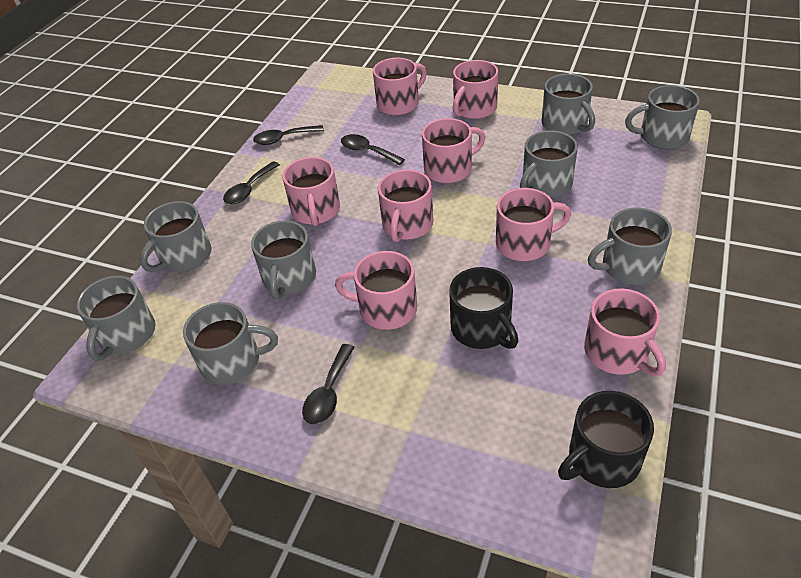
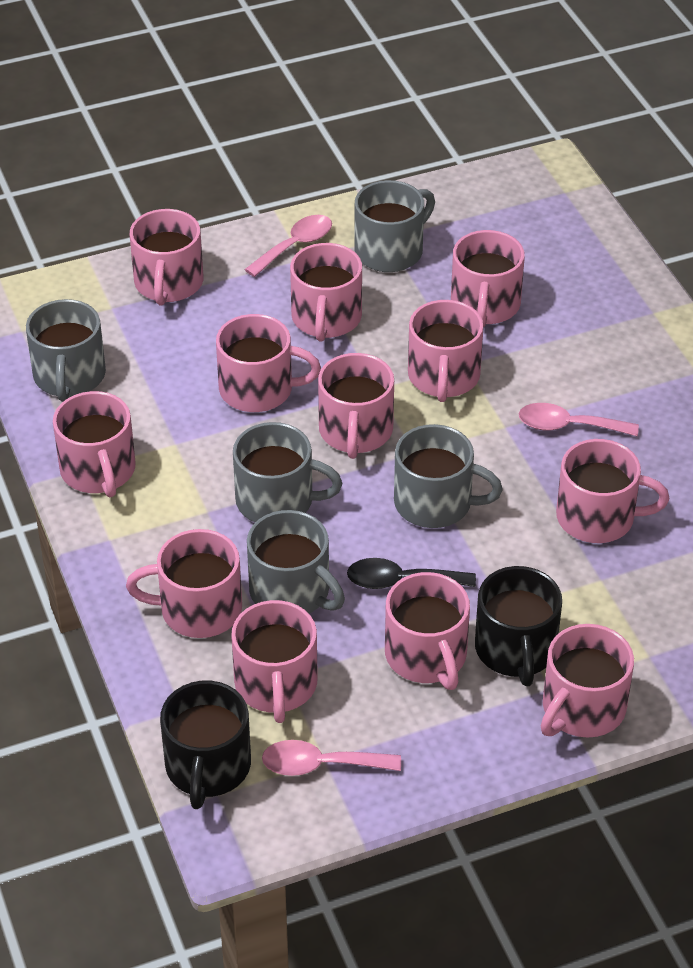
black spoon: 4 -> 1
grey mug: 8 -> 5
pink mug: 8 -> 12
pink spoon: 0 -> 3

